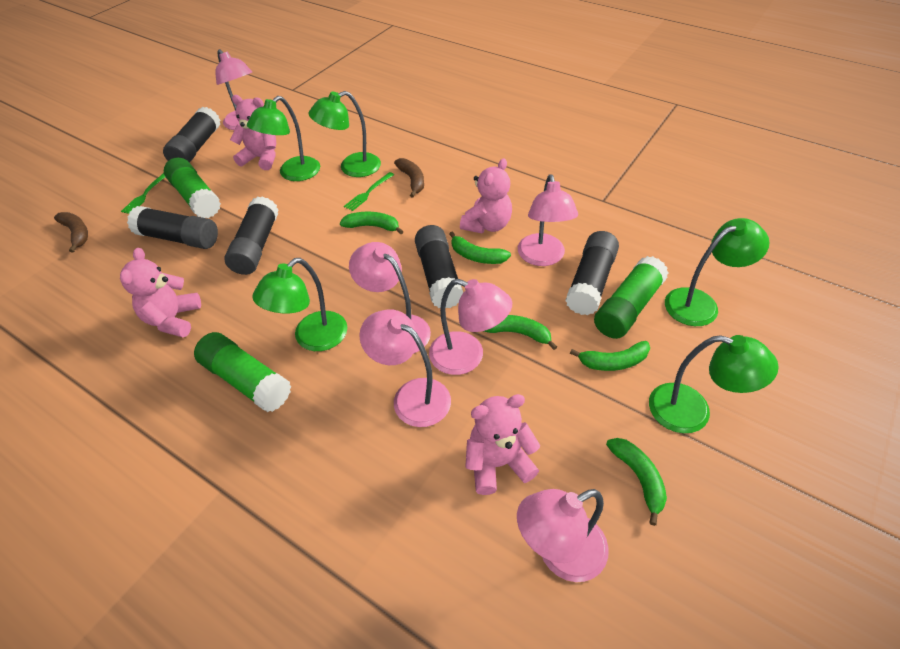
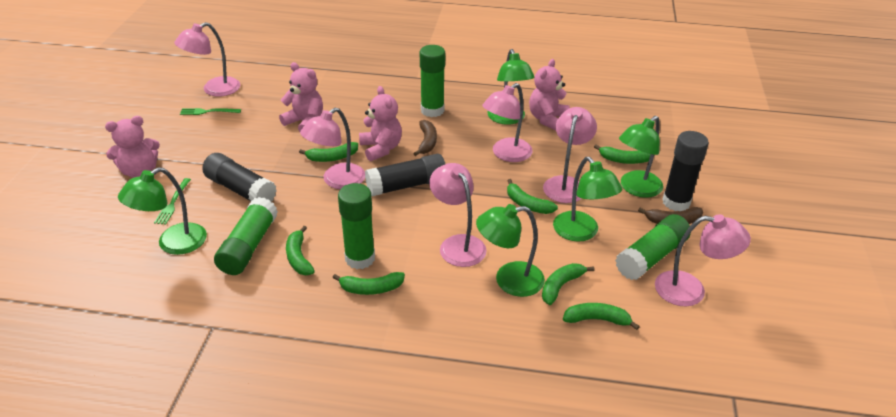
black glue stick: 5 -> 3
green banana: 5 -> 7
green glue stick: 3 -> 4

